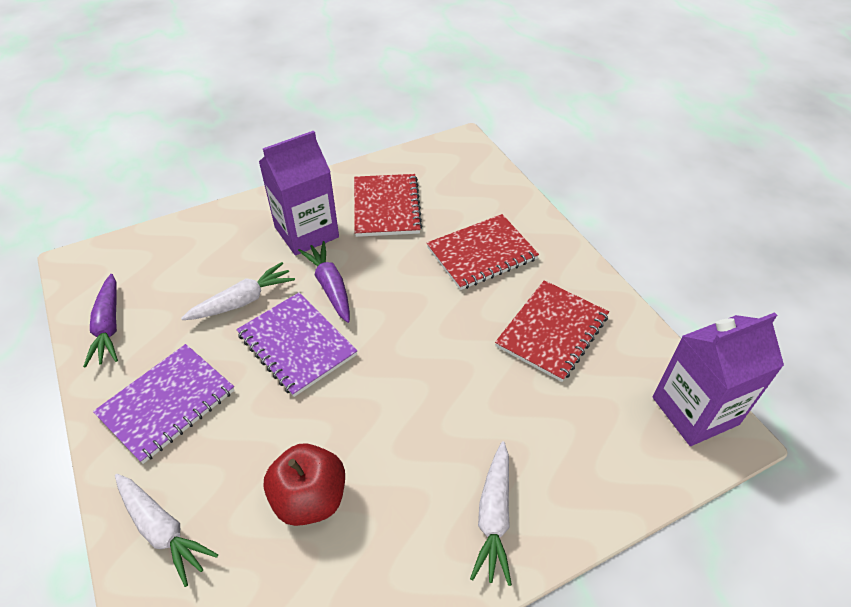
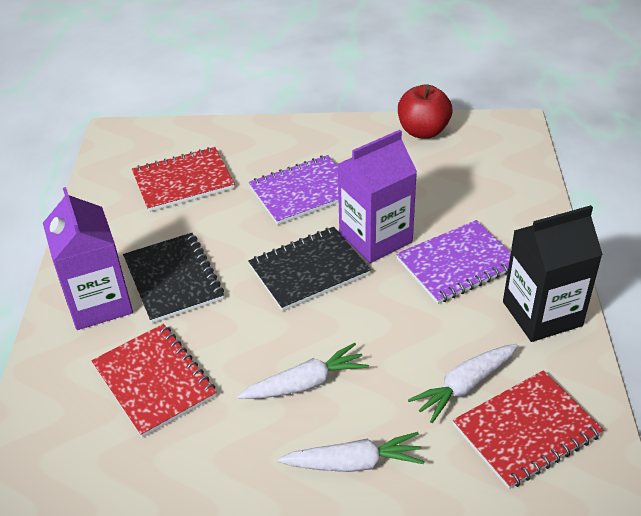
black carton: 0 -> 1
black notebook: 0 -> 2
purple carrot: 2 -> 0

